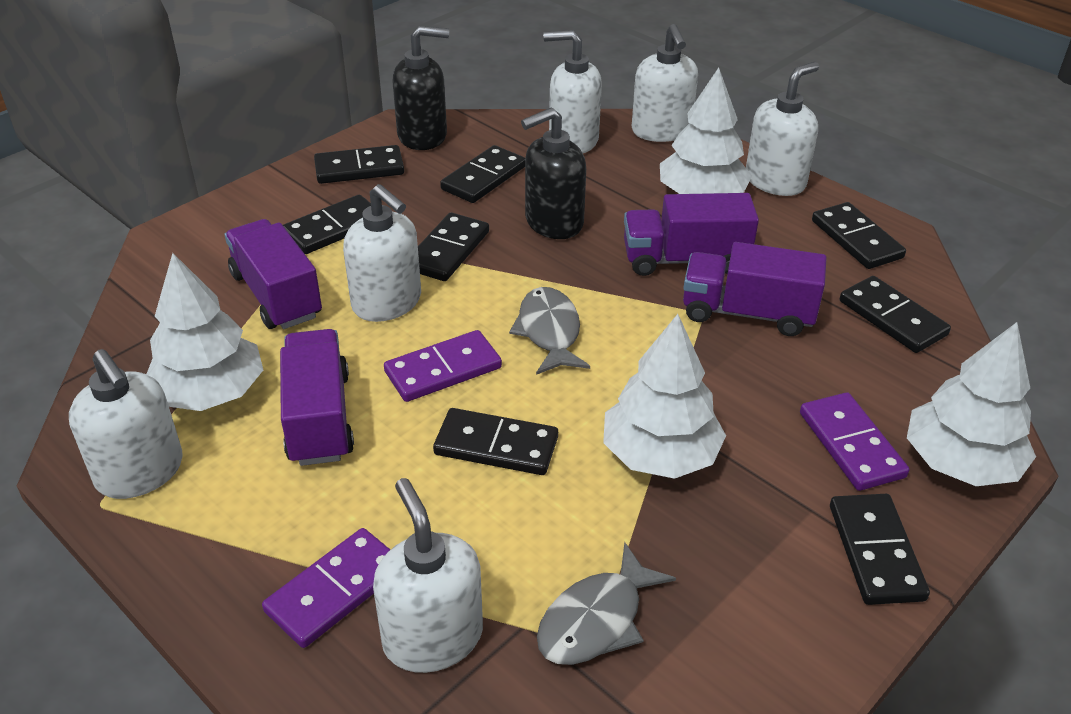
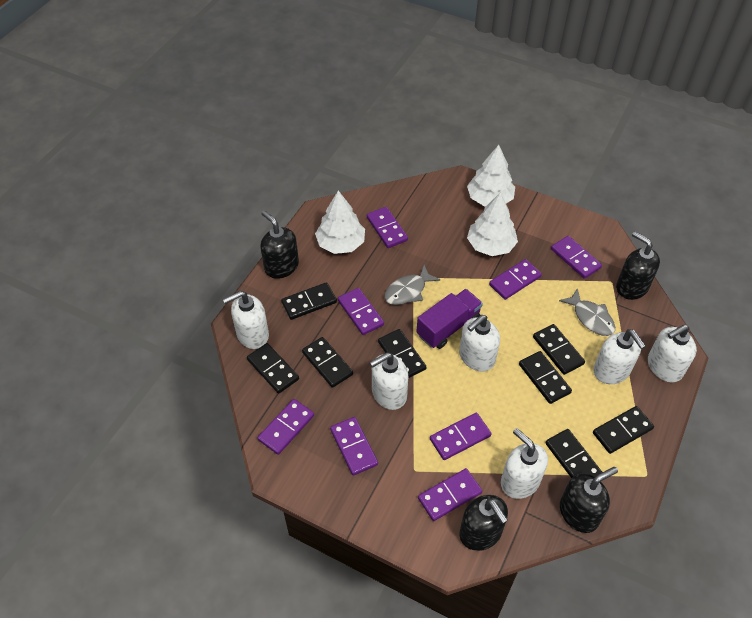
black soap dispenser: 2 -> 4
purple domino: 3 -> 8
purple truck: 4 -> 1
white tree: 4 -> 3

